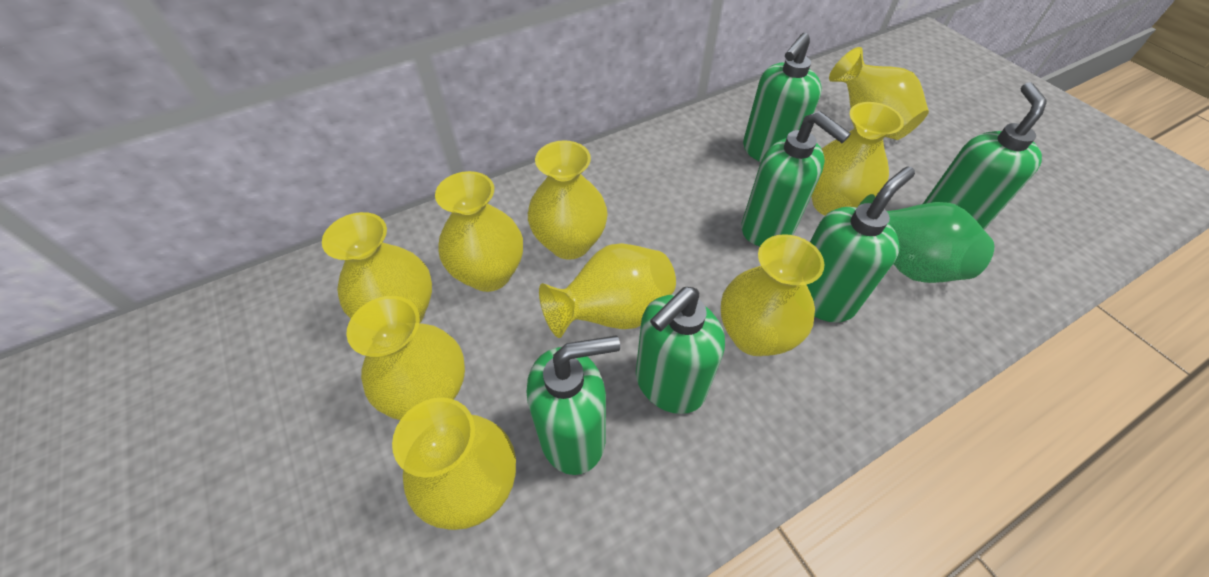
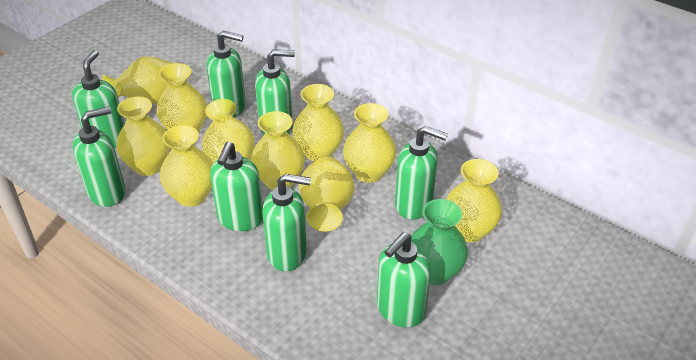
green soap dispenser: 6 -> 8
yellow vase: 9 -> 10

